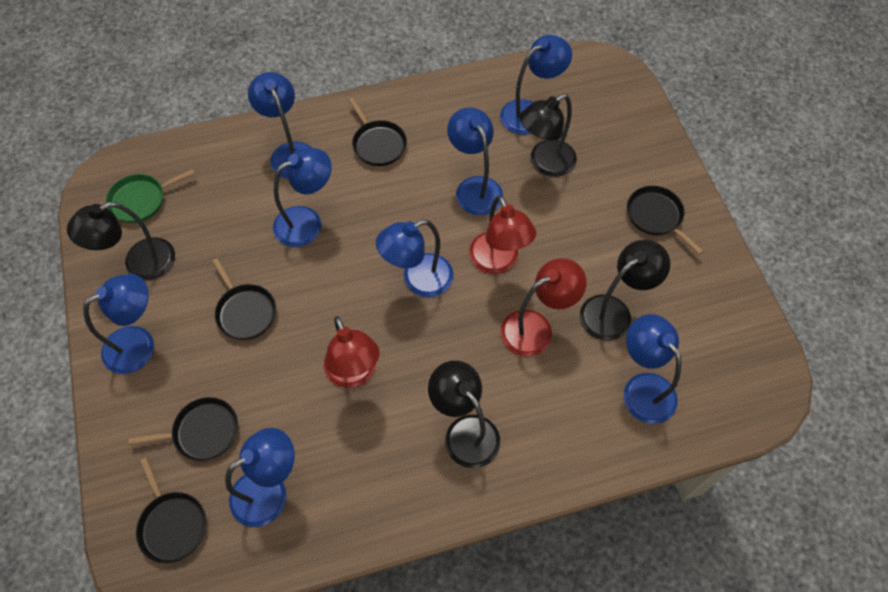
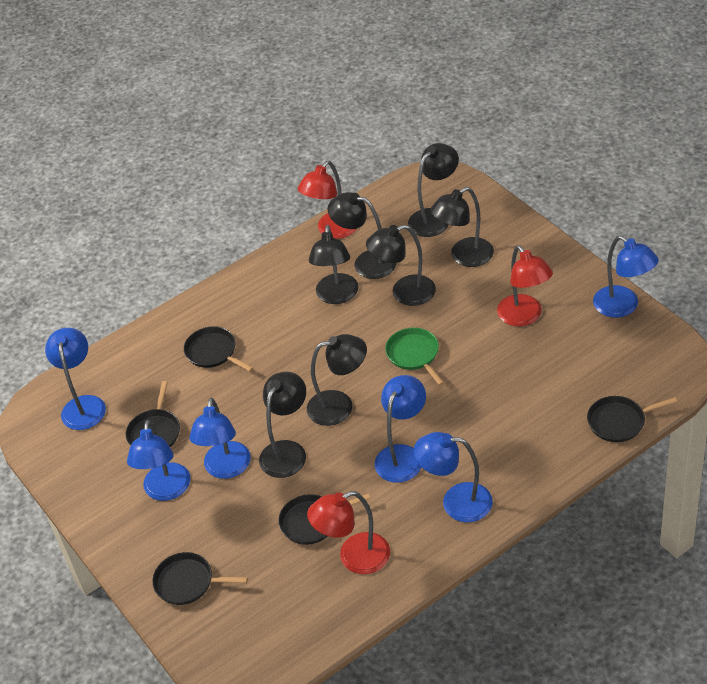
black lamp: 4 -> 7
blue lamp: 8 -> 6

